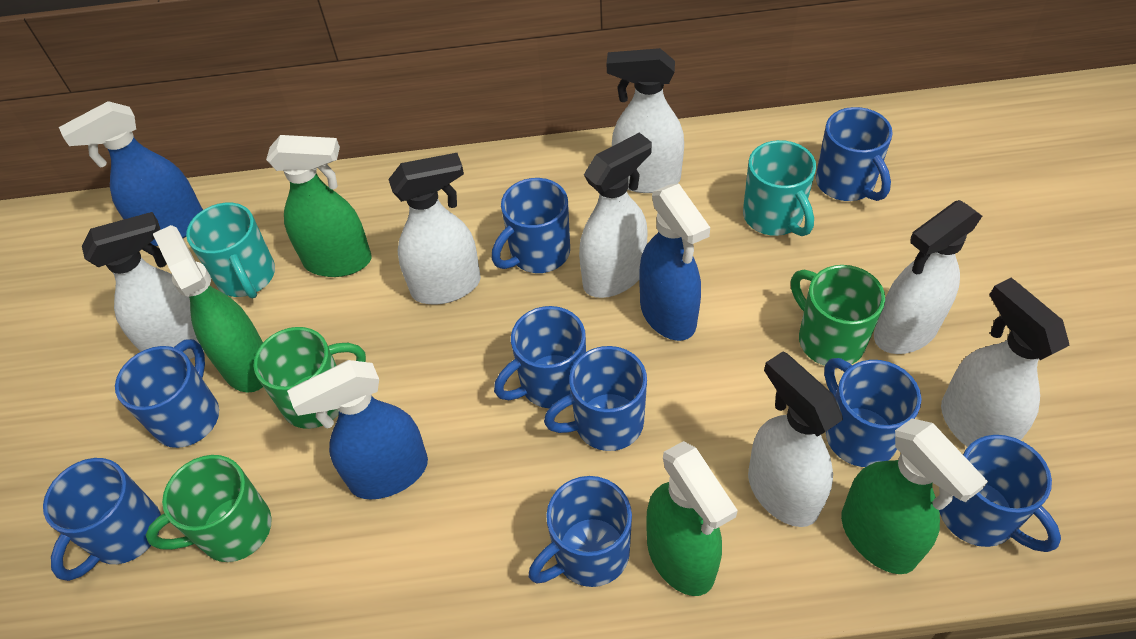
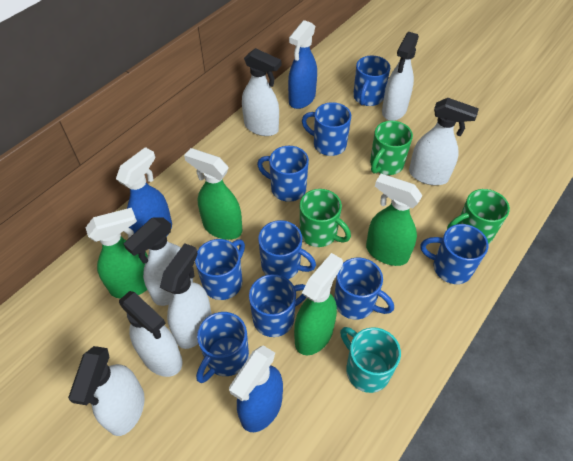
turquoise mug: 2 -> 1

